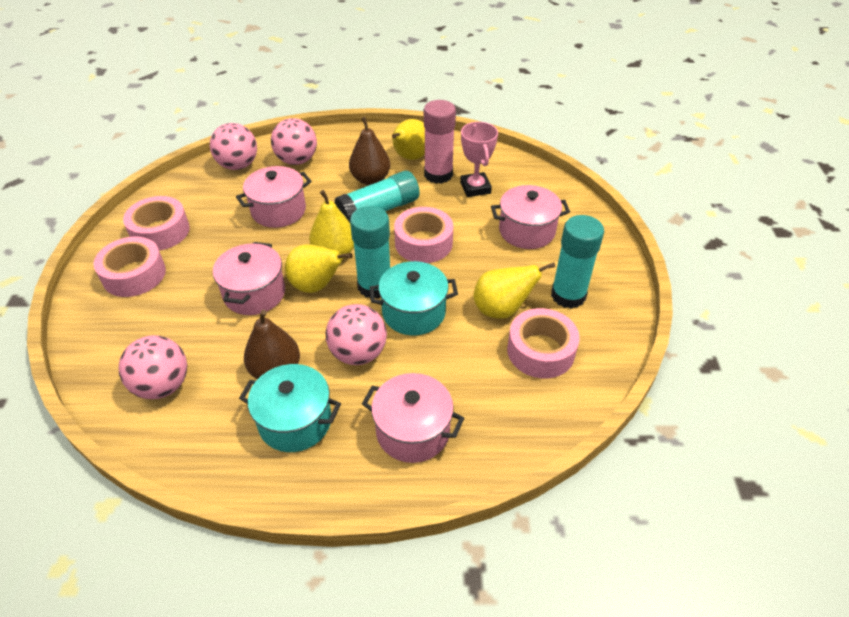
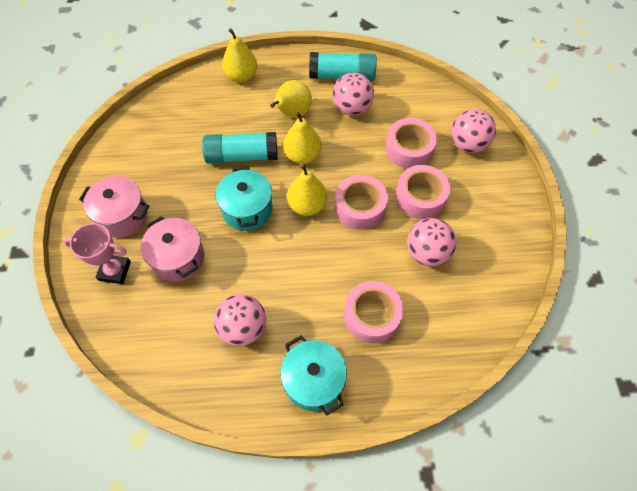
brown pear: 2 -> 0
pink glue stick: 1 -> 0
pink pot: 4 -> 2
turquoise glue stick: 3 -> 2

